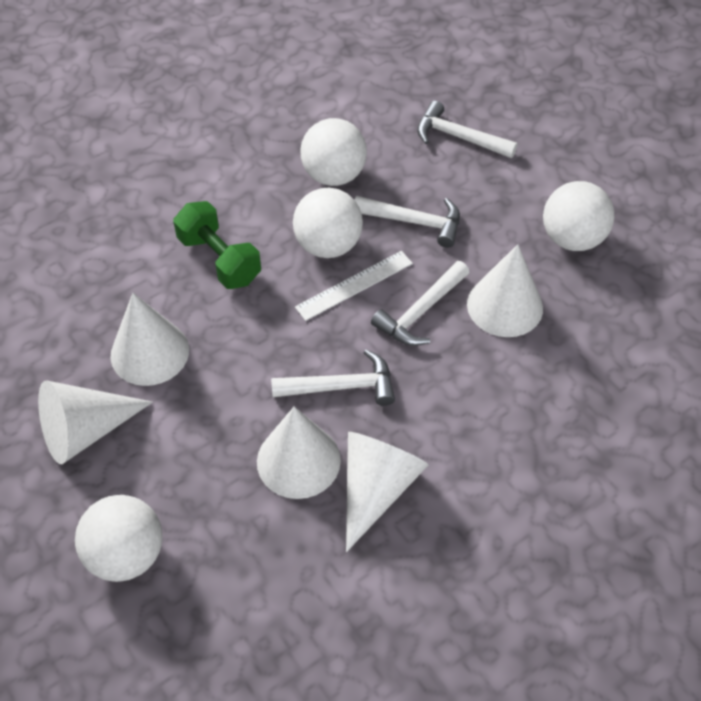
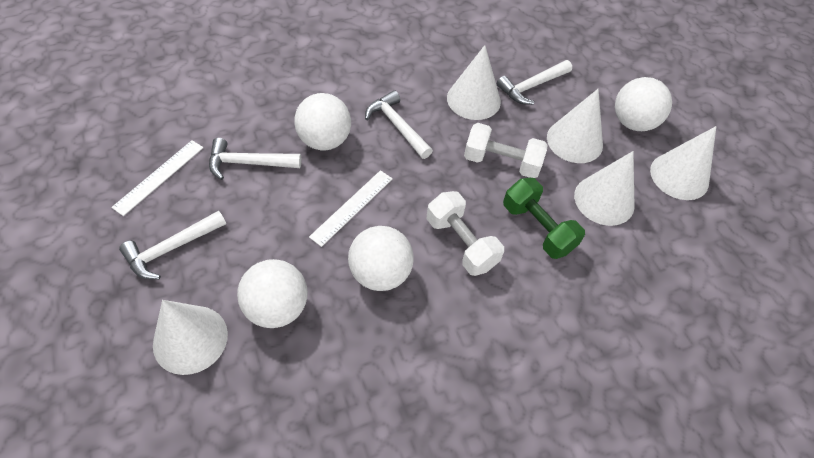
white dumbbell: 0 -> 2
white ruler: 1 -> 2

